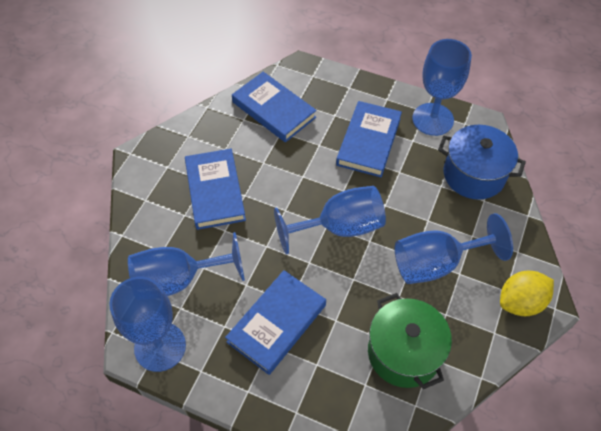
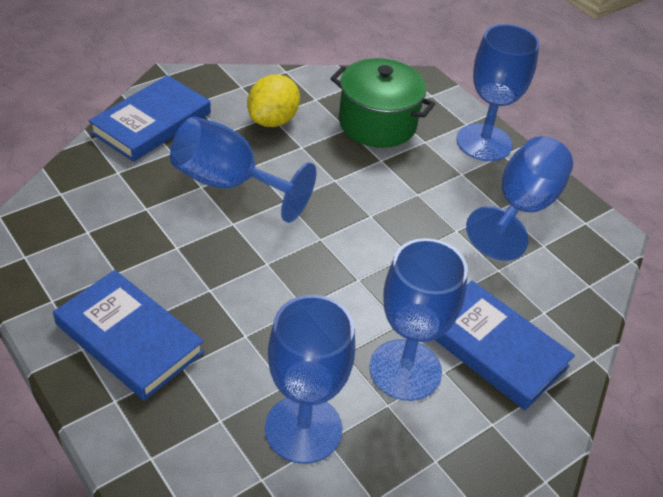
blue book: 4 -> 3
blue pot: 1 -> 0

